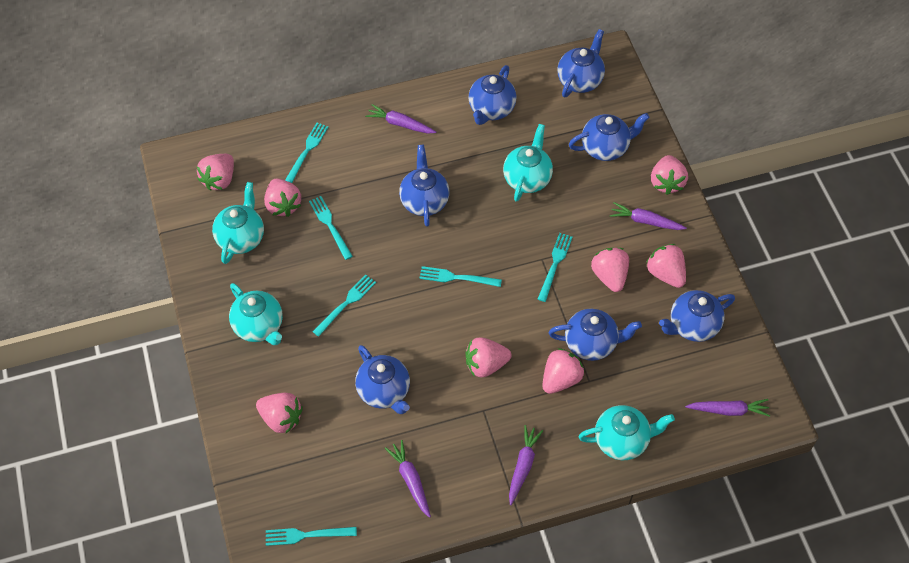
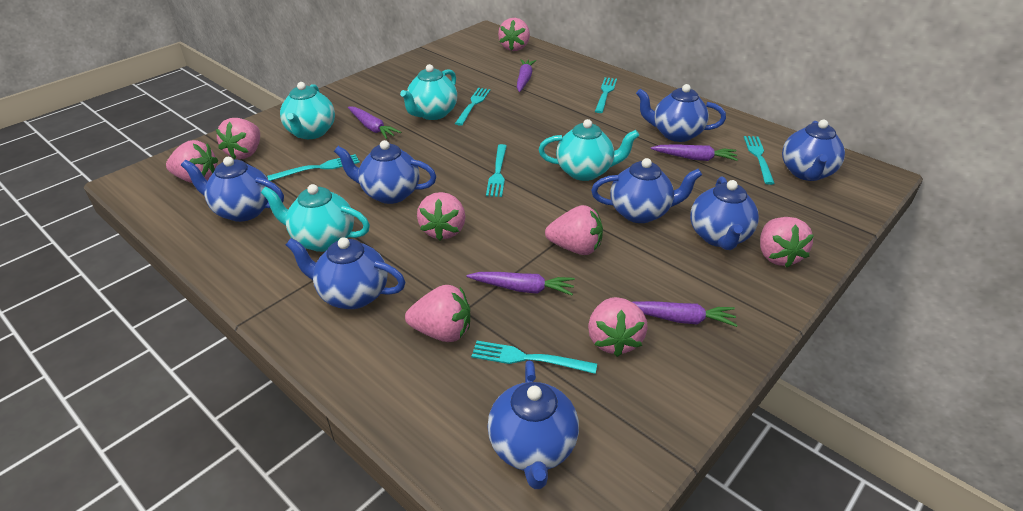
blue teapot: 7 -> 8

